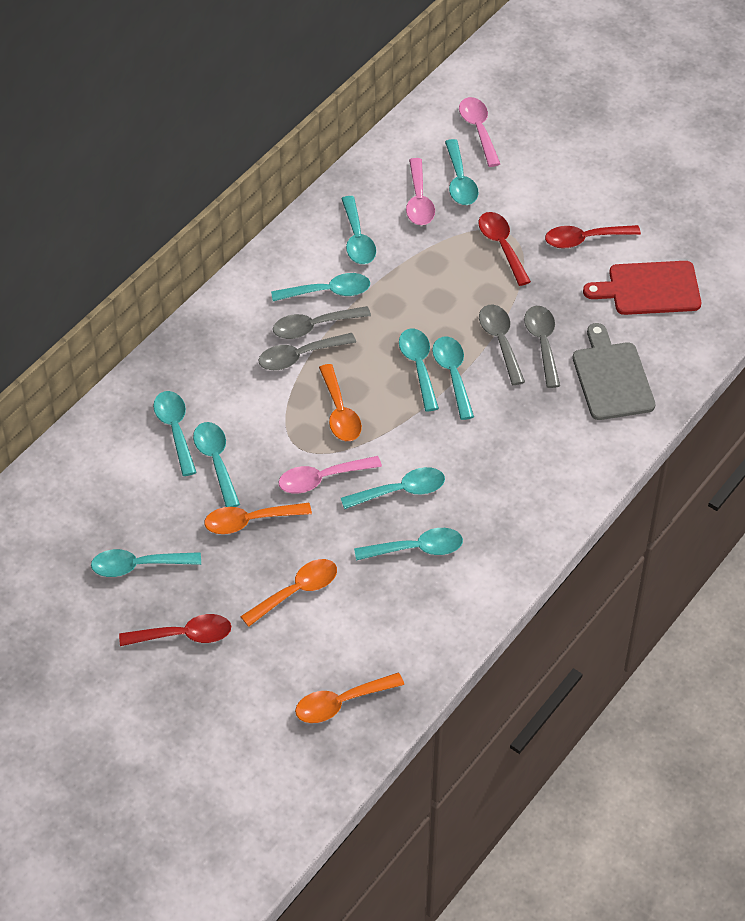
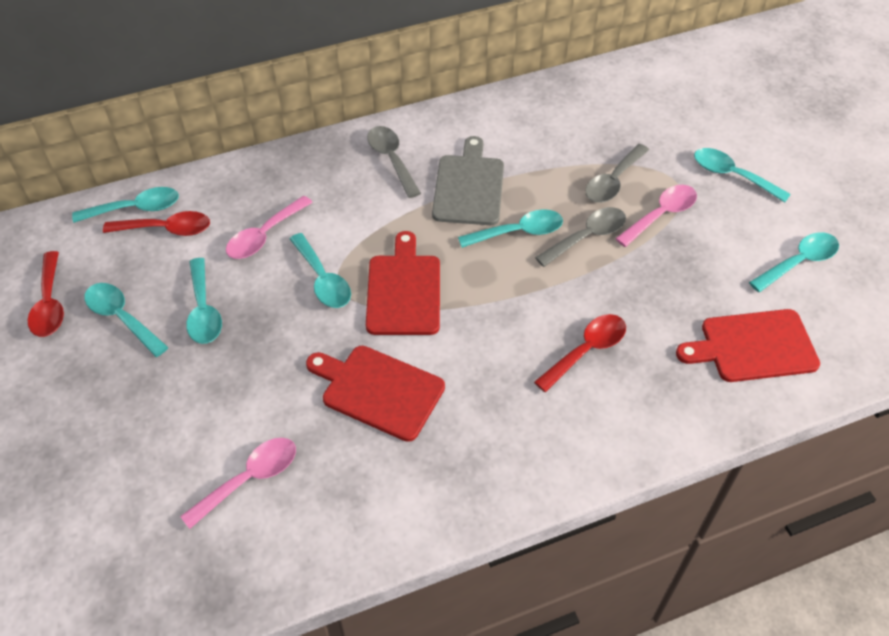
grey spoon: 4 -> 3
orange spoon: 4 -> 0
red cutting board: 1 -> 3
turquoise spoon: 10 -> 7

